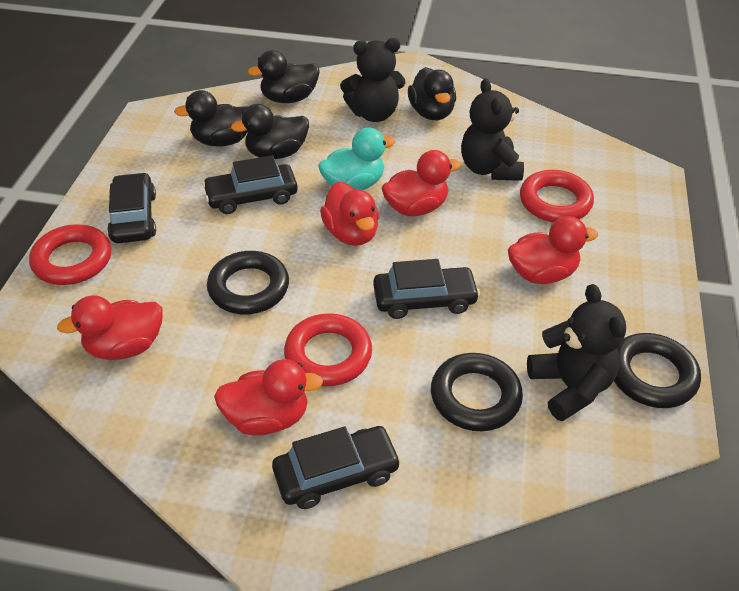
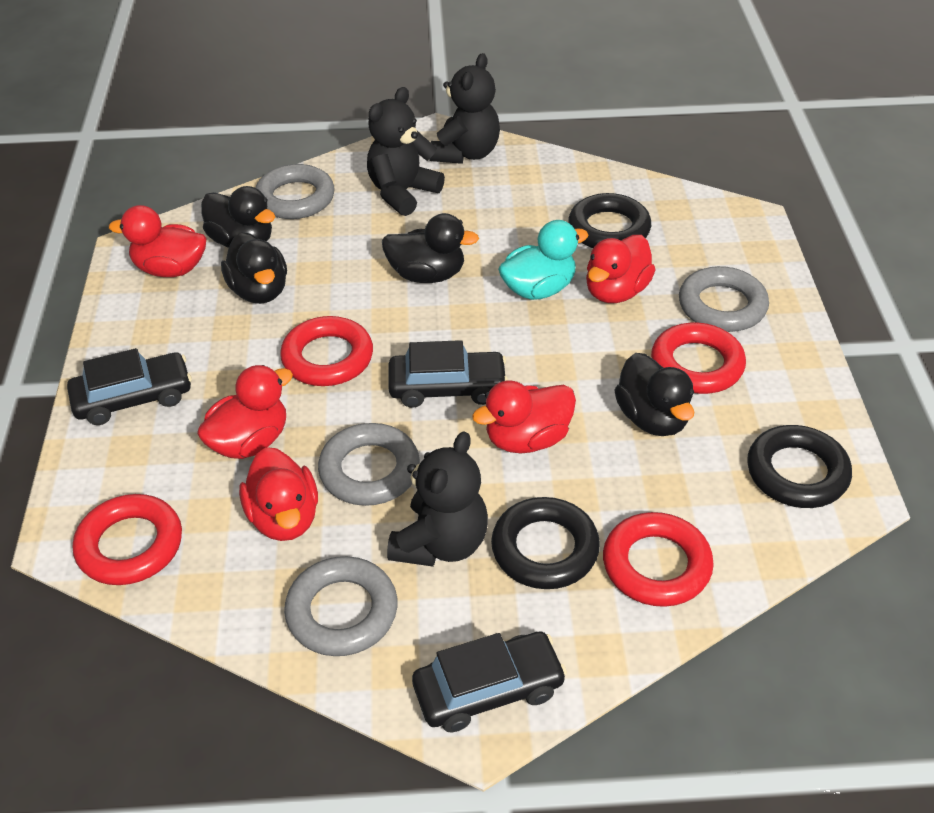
black car: 4 -> 3
grey ring: 0 -> 4
red ring: 3 -> 4

